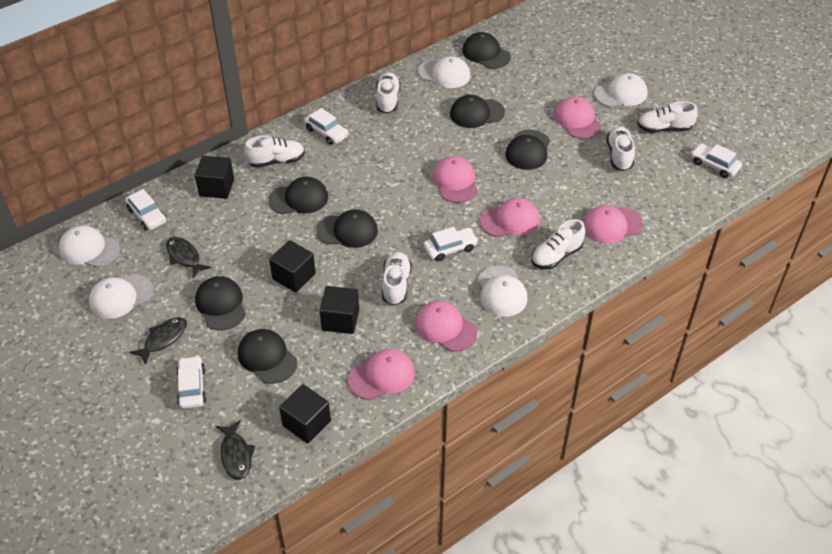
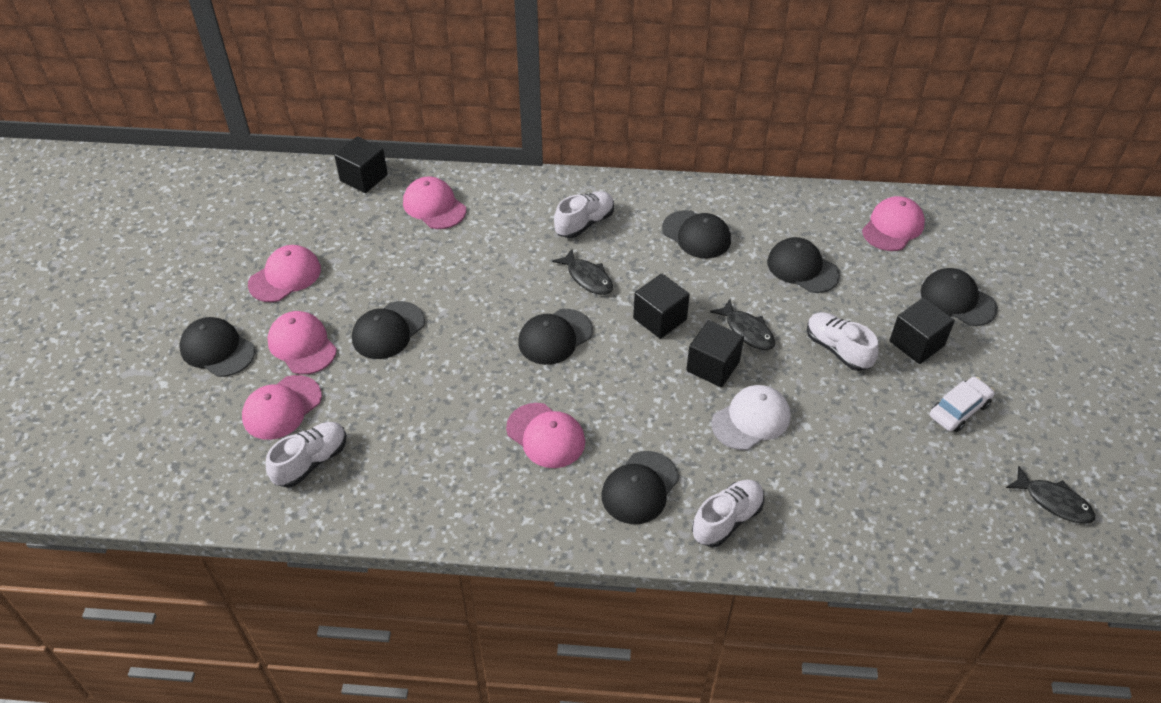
white cap: 5 -> 1
white car: 5 -> 1
white shoe: 6 -> 4

